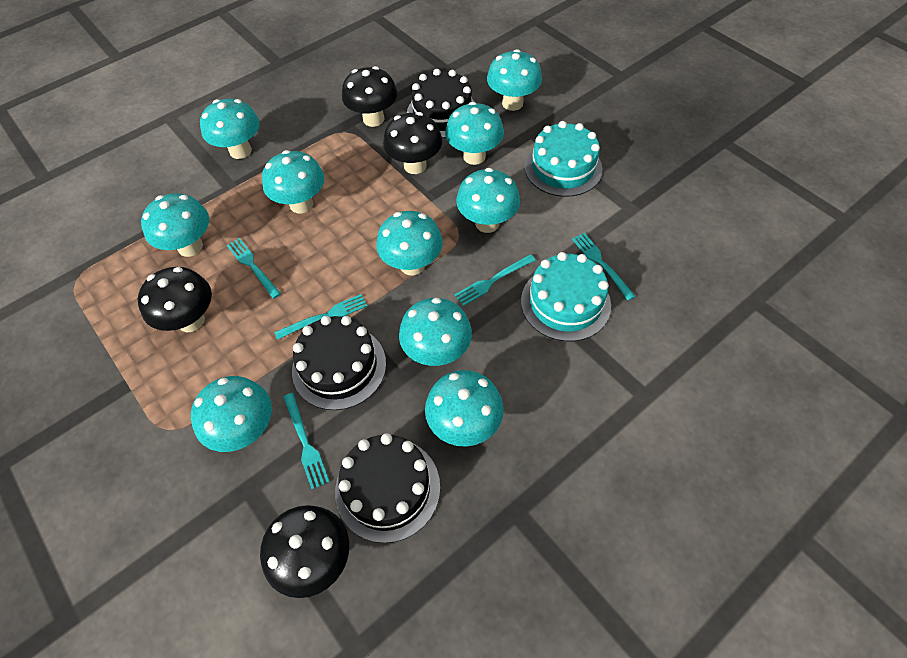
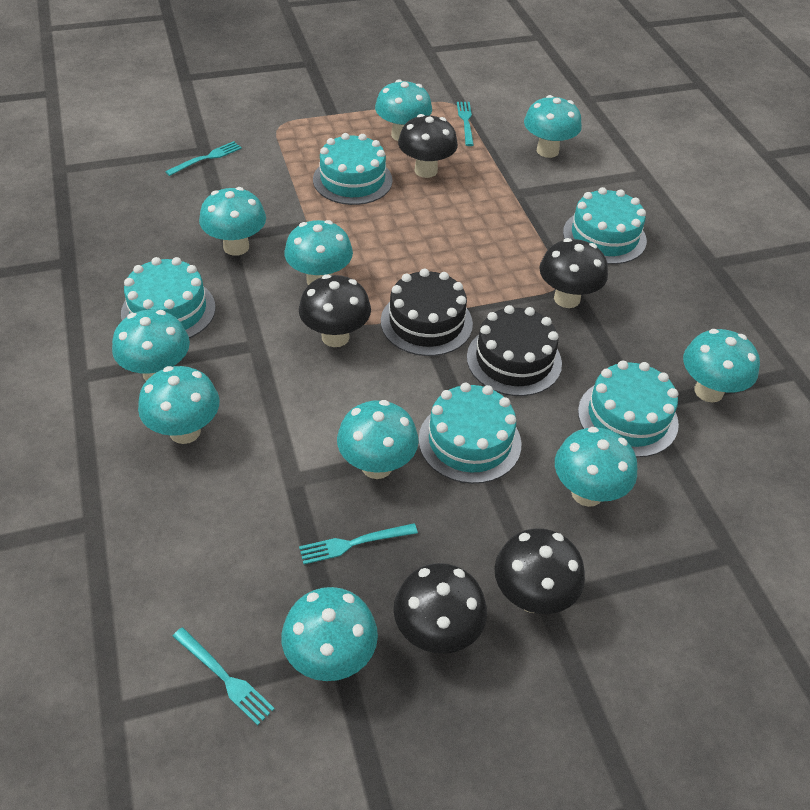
black cake: 3 -> 2
black mushroom: 4 -> 5
turquoise cake: 2 -> 5
turquoise fork: 5 -> 4

